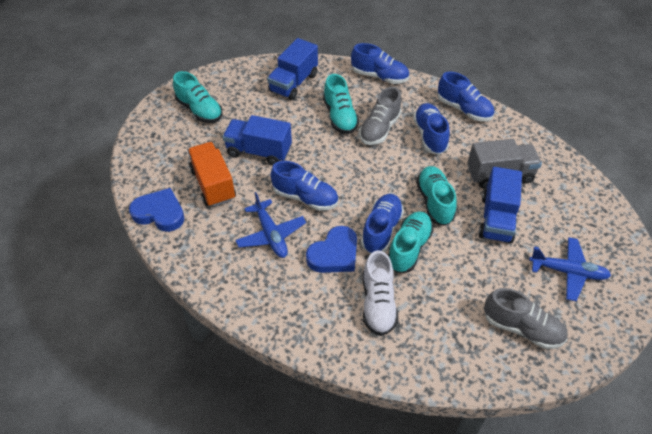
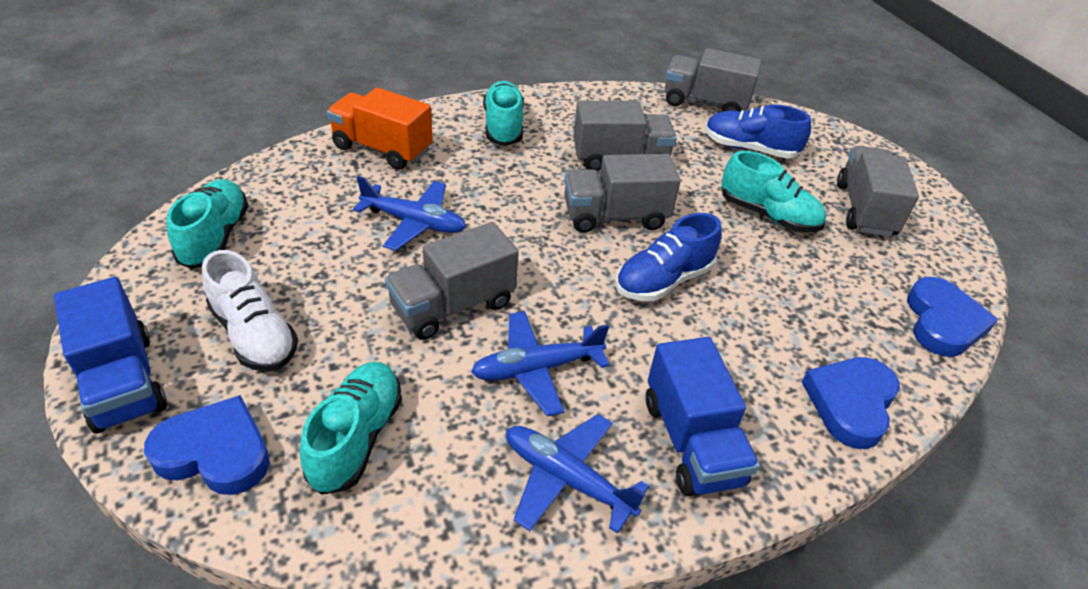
blue heart: 2 -> 3
blue plane: 2 -> 3
blue shoe: 5 -> 2
blue truck: 3 -> 2
grey shoe: 2 -> 0
grey truck: 1 -> 5

